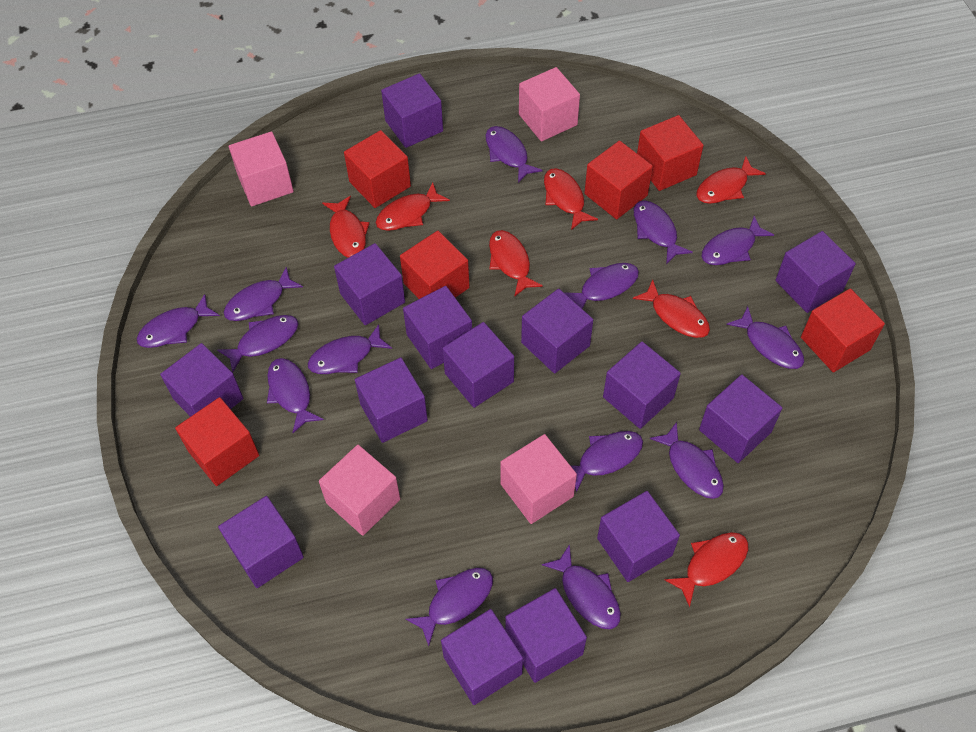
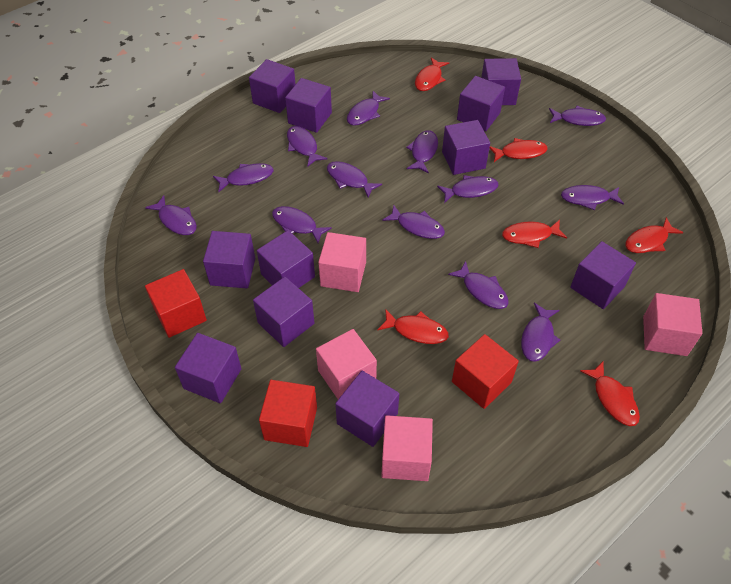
purple cube: 14 -> 11
purple fish: 14 -> 13
red cube: 6 -> 3
red fish: 7 -> 6

